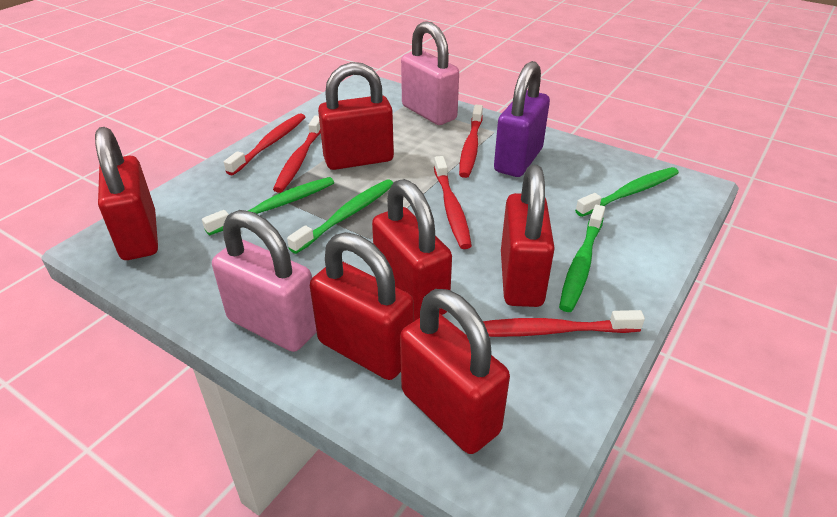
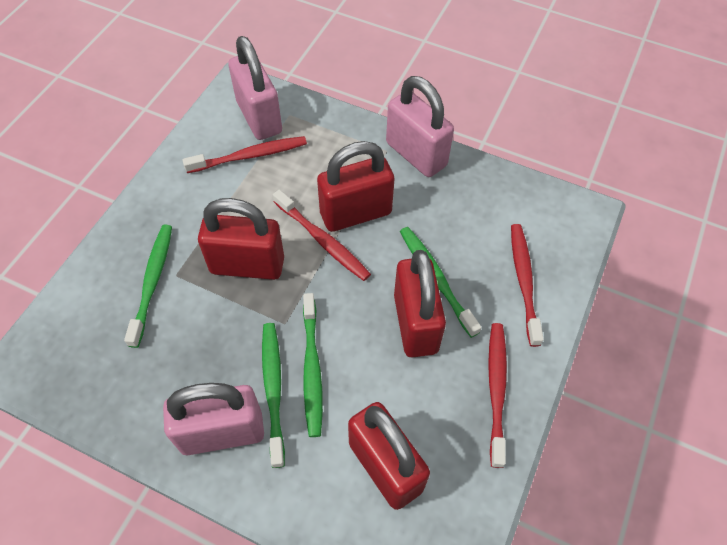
pink padlock: 2 -> 3
purple padlock: 1 -> 0
red padlock: 6 -> 4
red toothbrush: 5 -> 4

